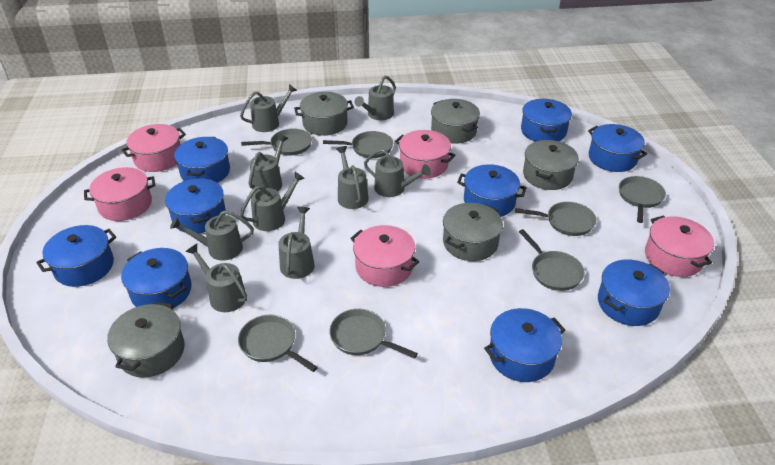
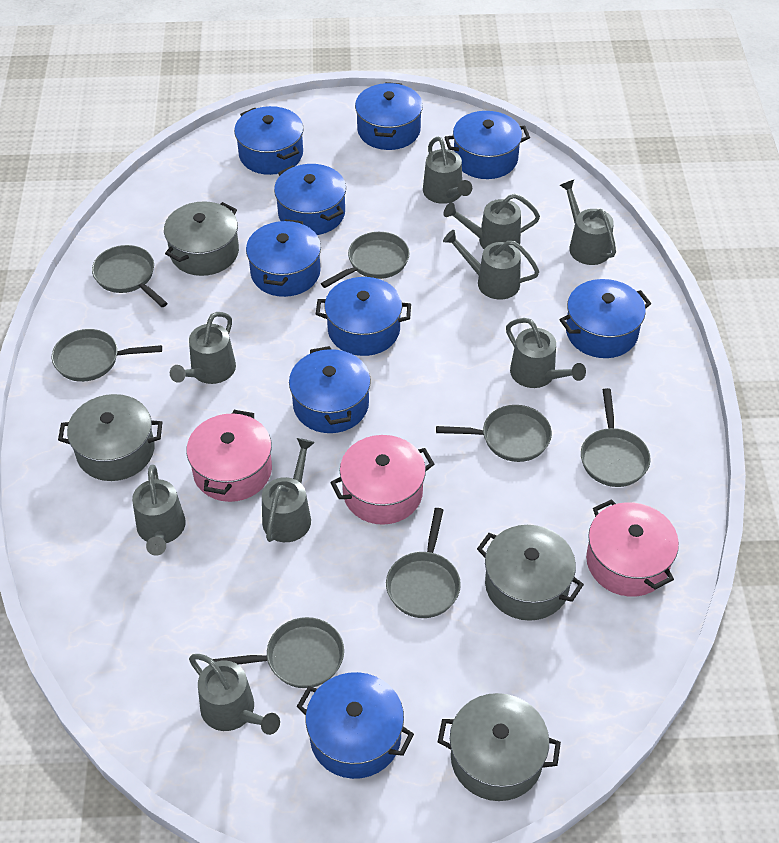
grey pot: 5 -> 4
pink pot: 5 -> 3

